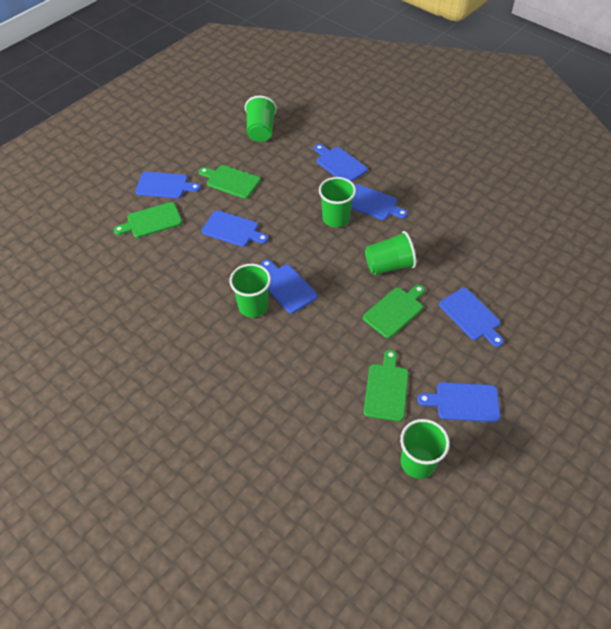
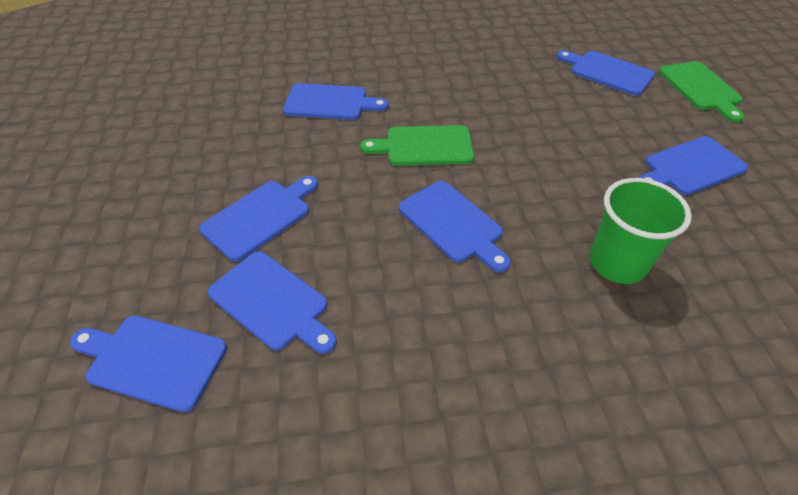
green cup: 5 -> 1
green cutting board: 4 -> 2

